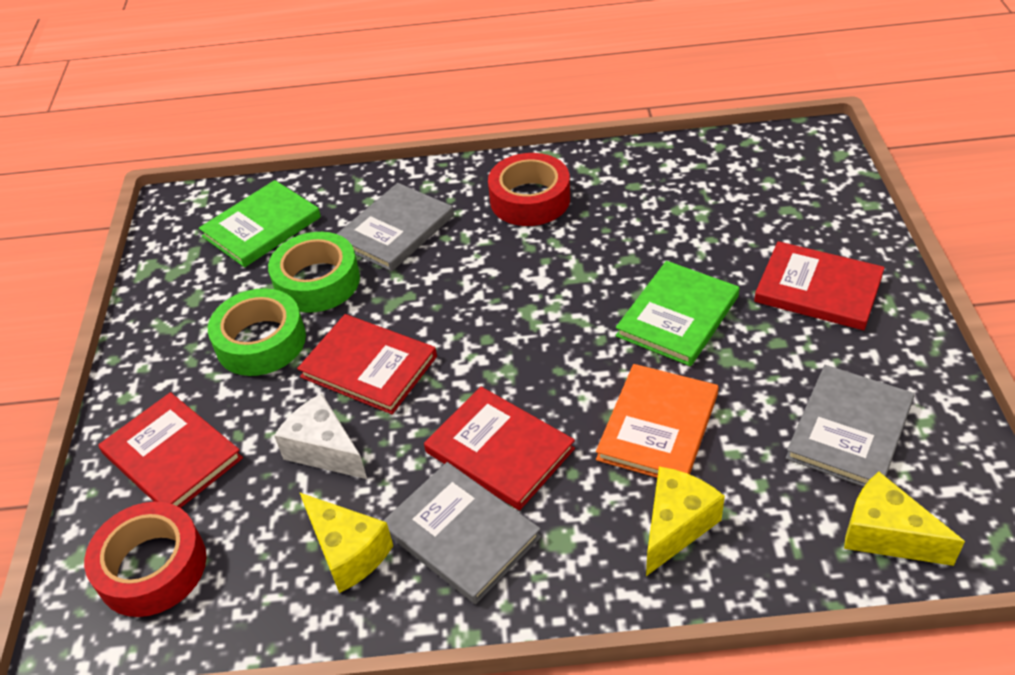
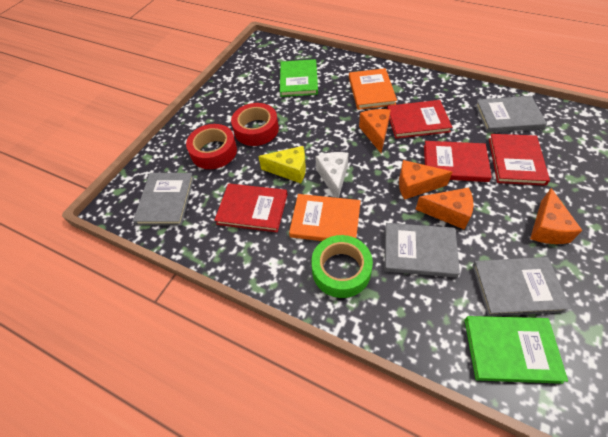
green tape: 2 -> 1
grey book: 3 -> 4
orange book: 1 -> 2
orange cheese: 0 -> 4
yellow cheese: 3 -> 1

